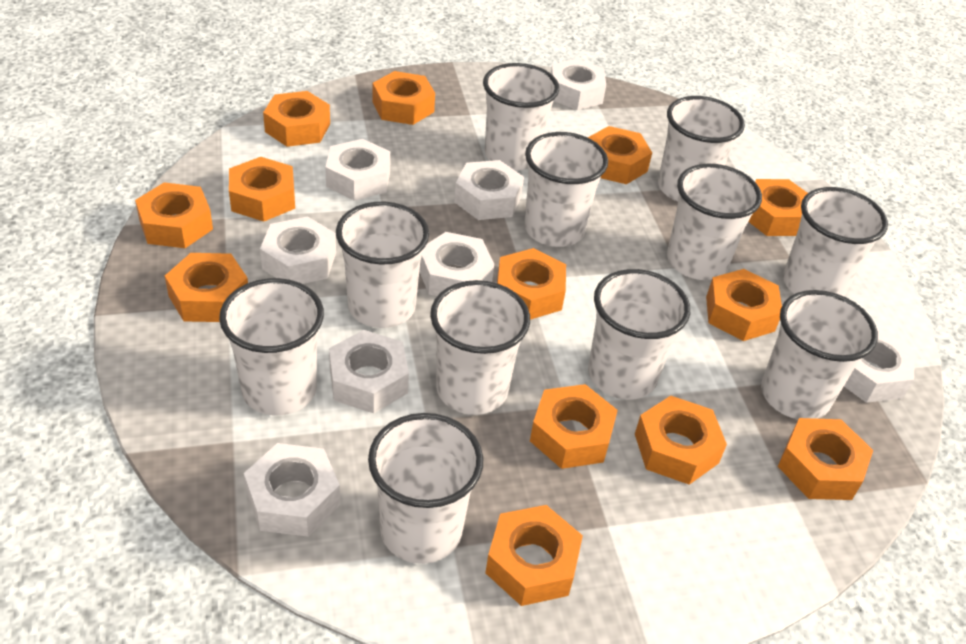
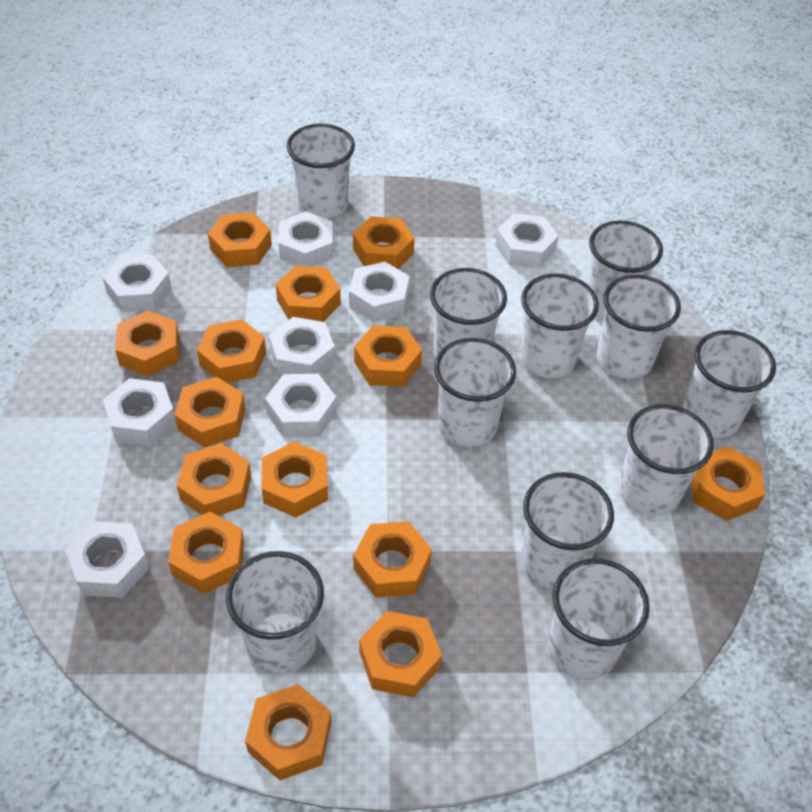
orange nut: 13 -> 14

